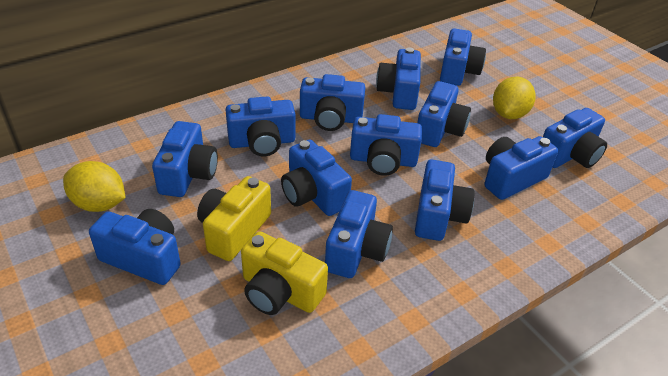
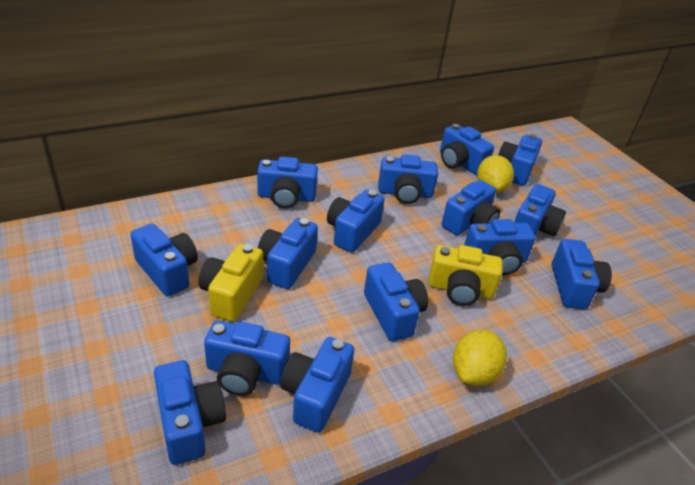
blue camera: 13 -> 15

